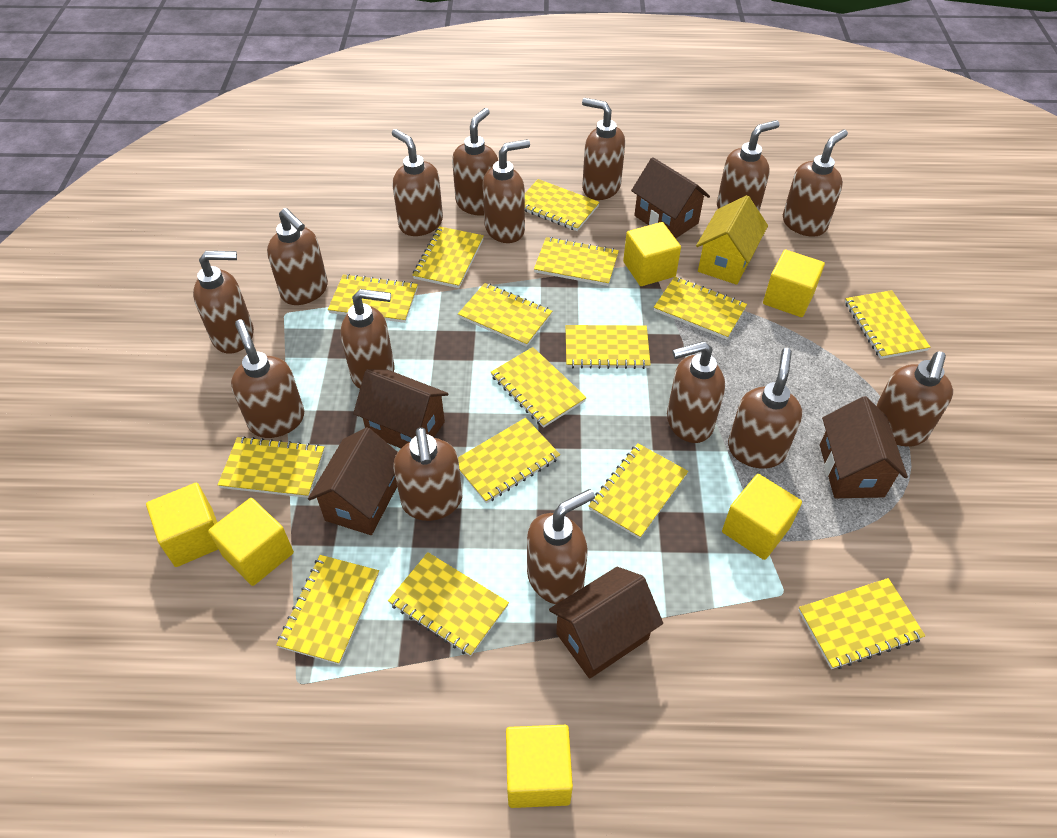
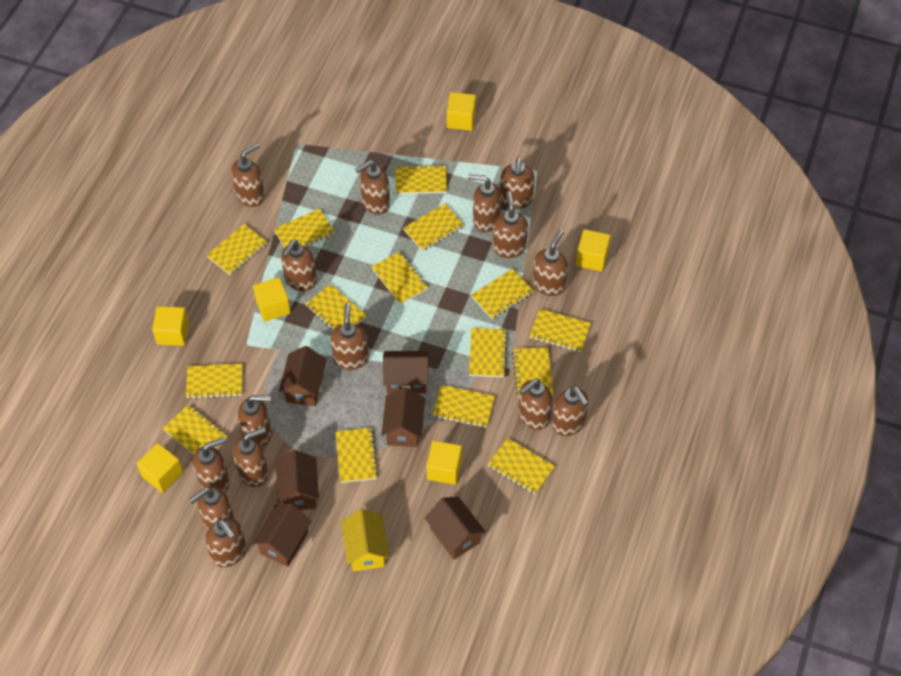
brown house: 5 -> 6

